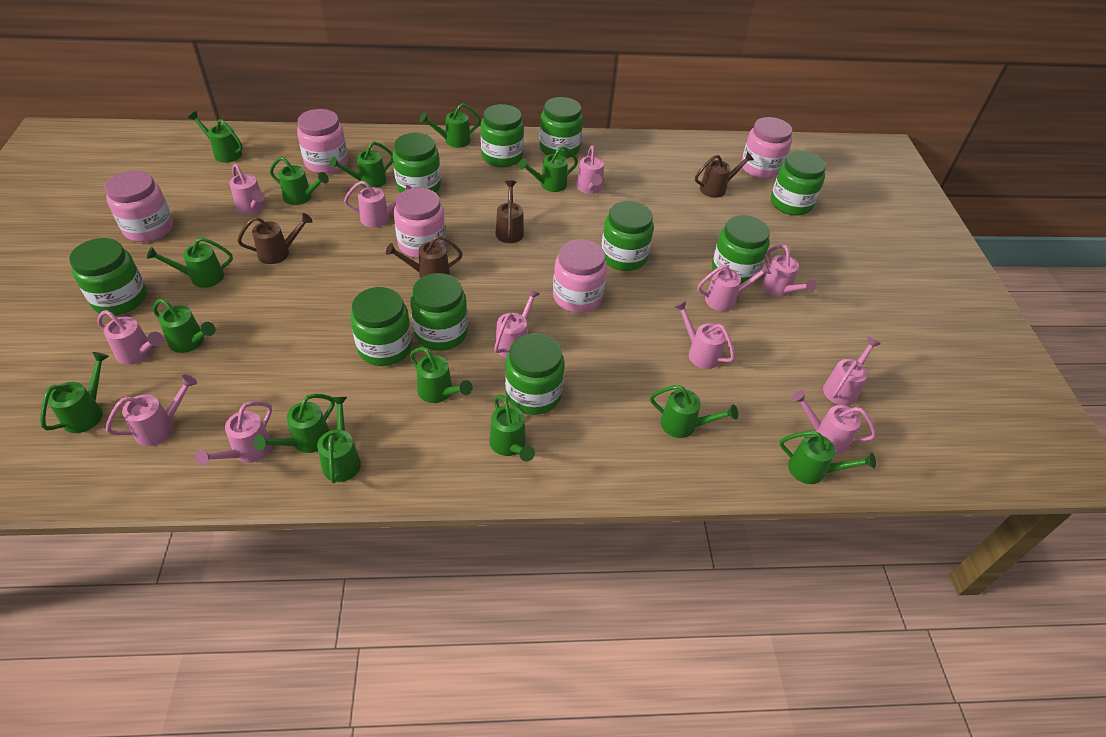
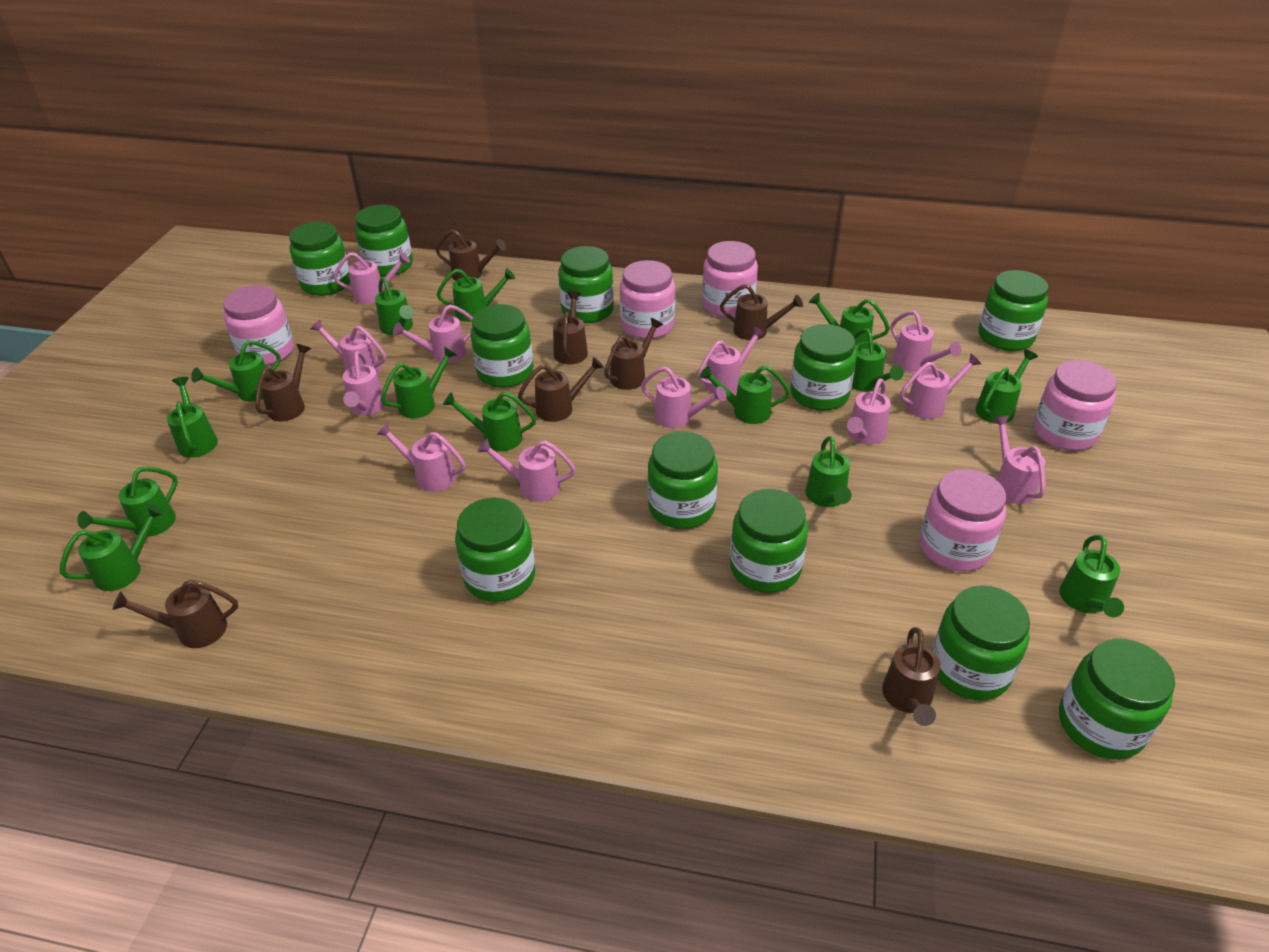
brown watering can: 4 -> 8
green jar: 10 -> 11

